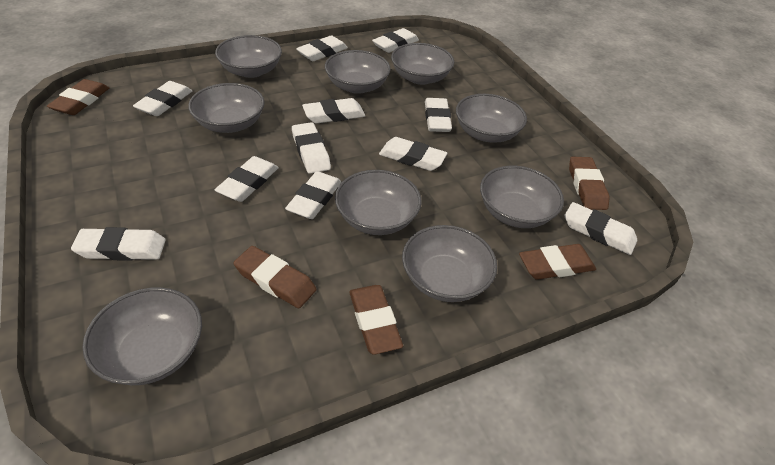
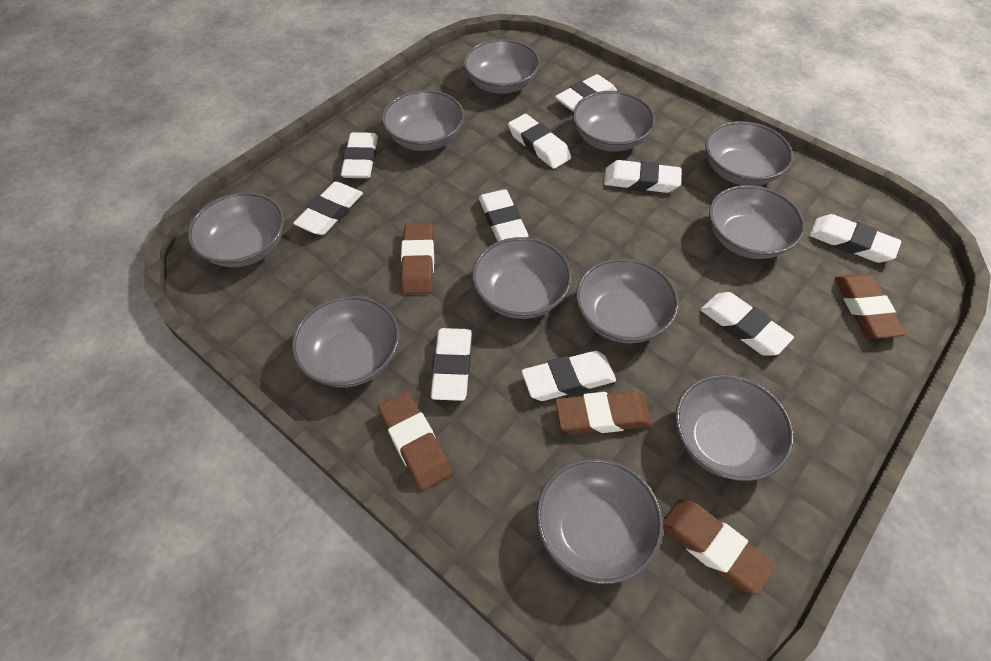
grey bowl: 9 -> 11
white eraser: 11 -> 10

